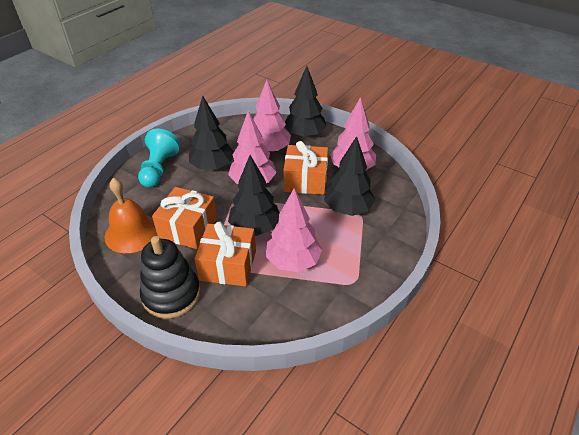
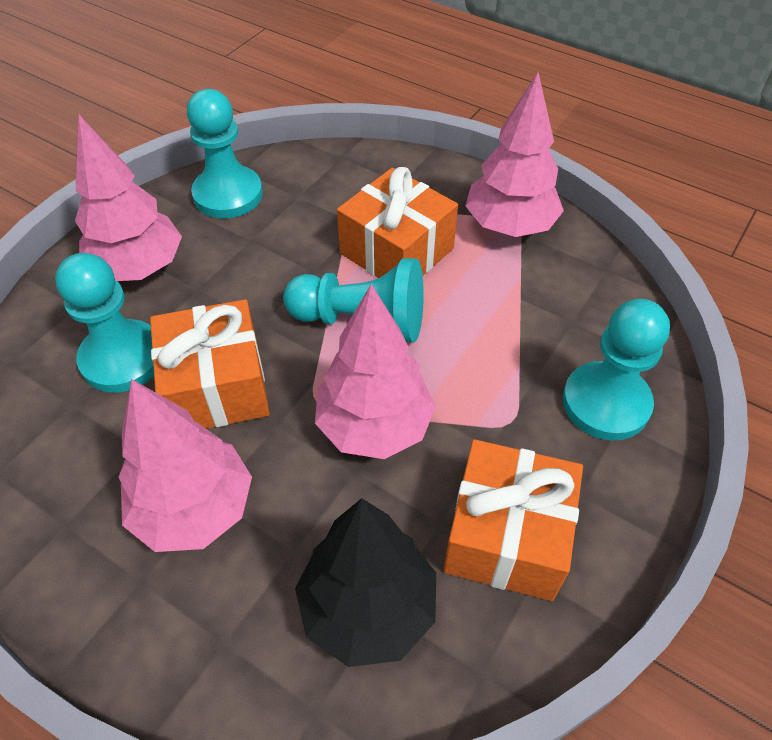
black stacking toy: 1 -> 0
black tree: 4 -> 1
orange bell: 1 -> 0
turquoise pawn: 1 -> 4

